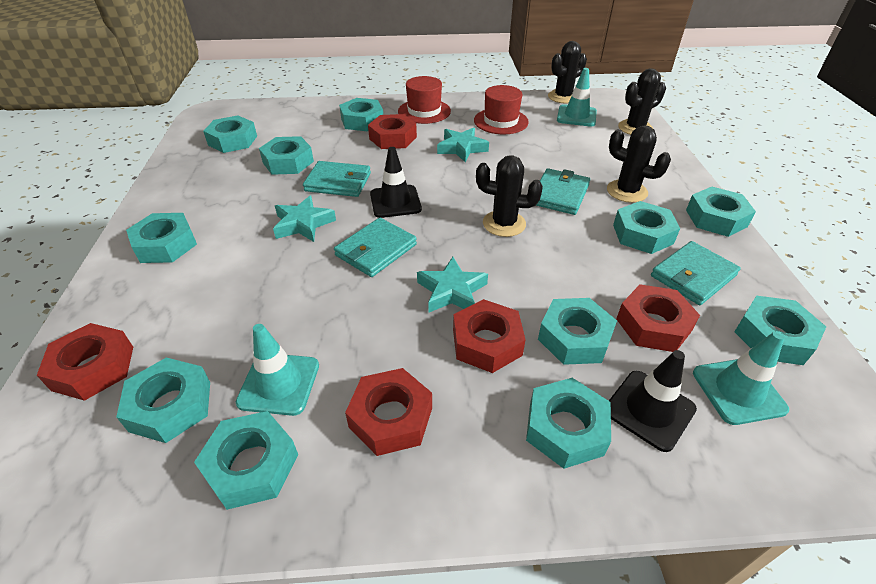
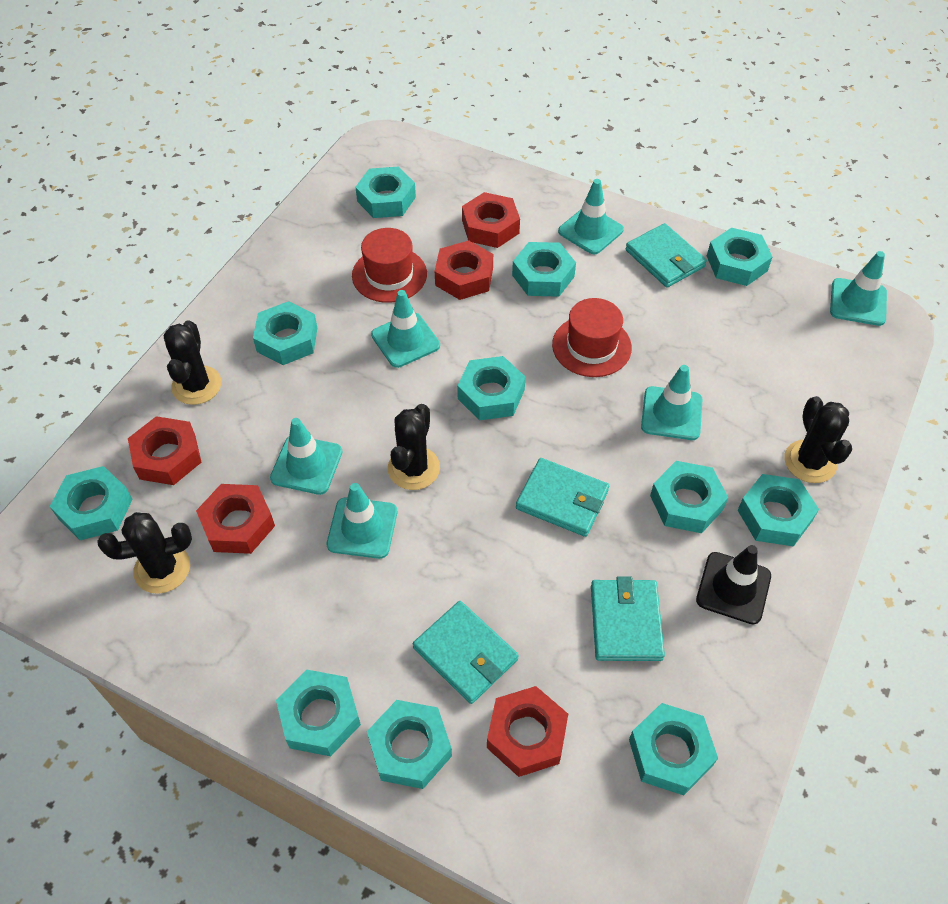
black traffic cone: 2 -> 1
turquoise star: 3 -> 0
turquoise traffic cone: 3 -> 6

